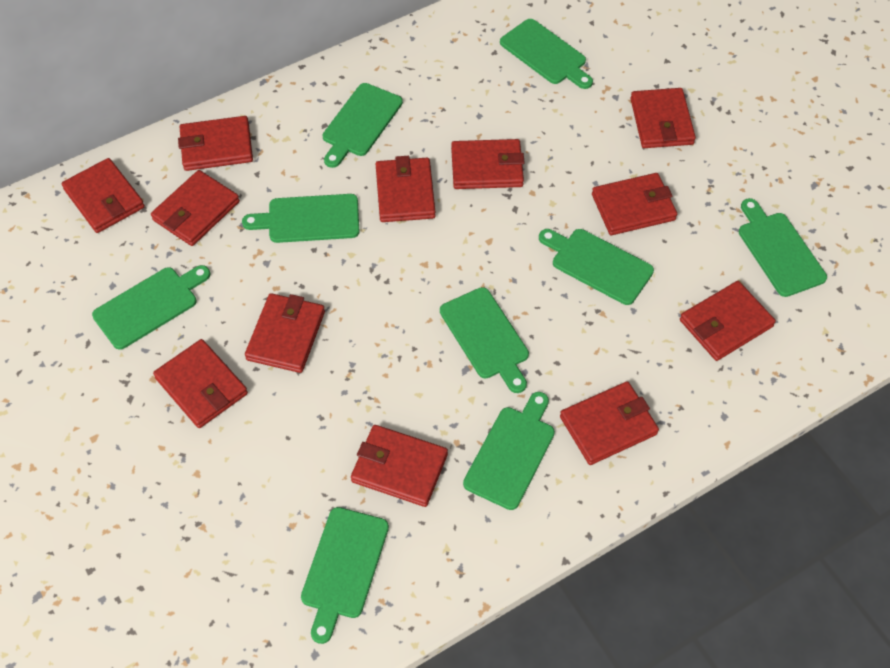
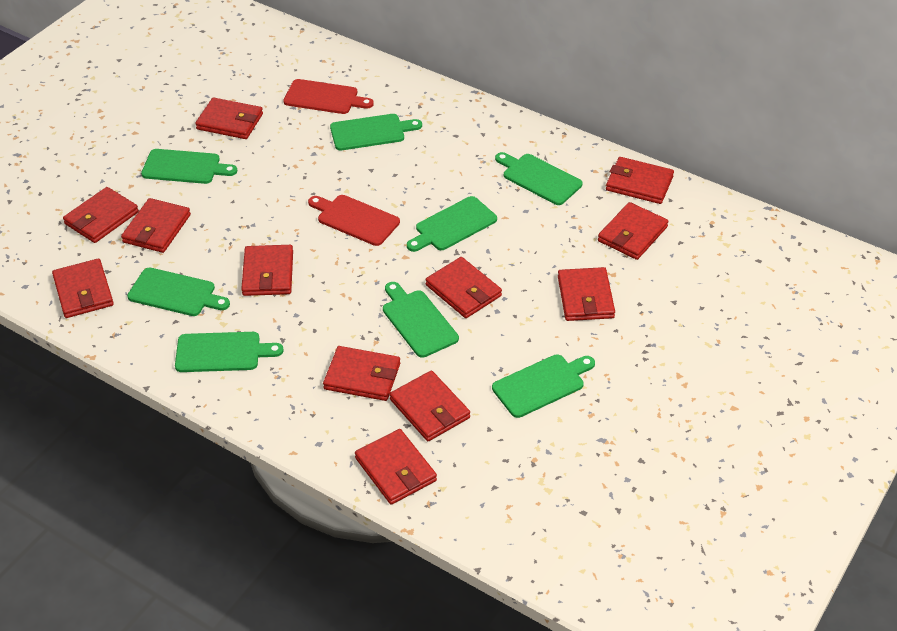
green cutting board: 9 -> 8
red cutting board: 0 -> 2

